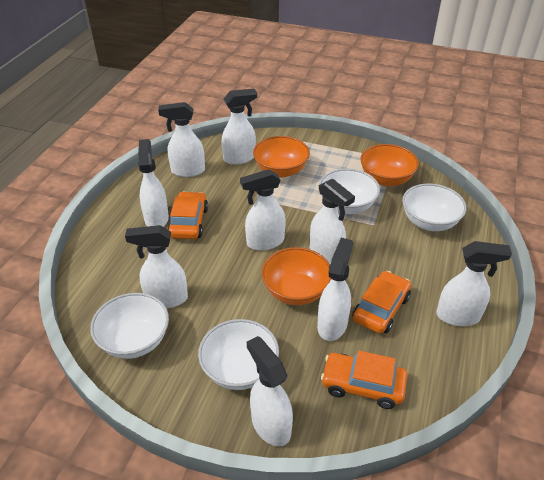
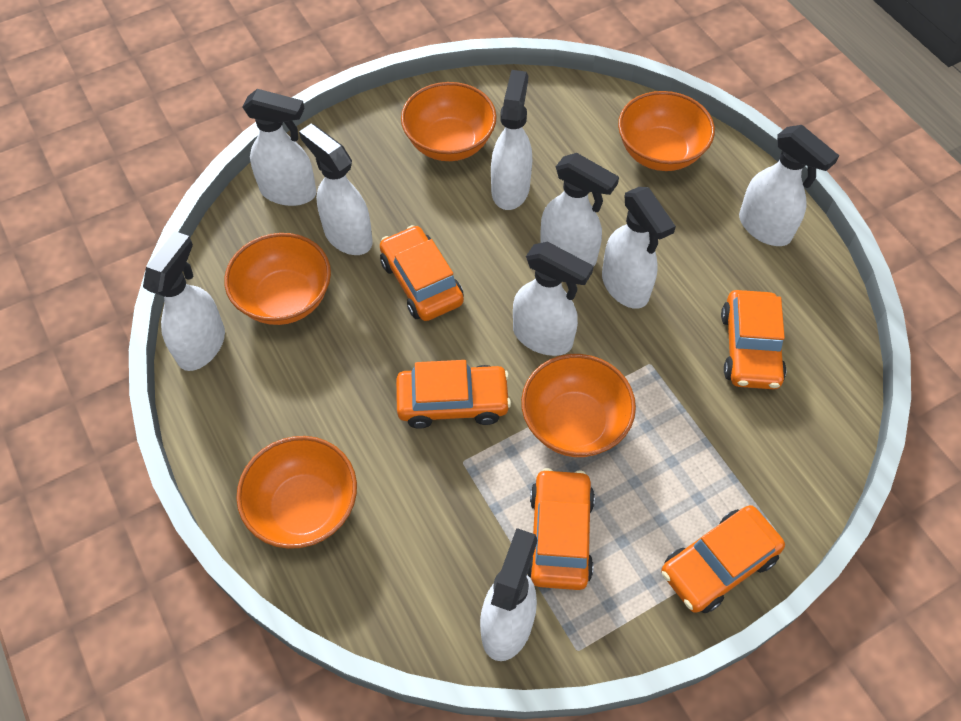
orange bowl: 3 -> 5
orange car: 3 -> 5
white bowl: 4 -> 0

